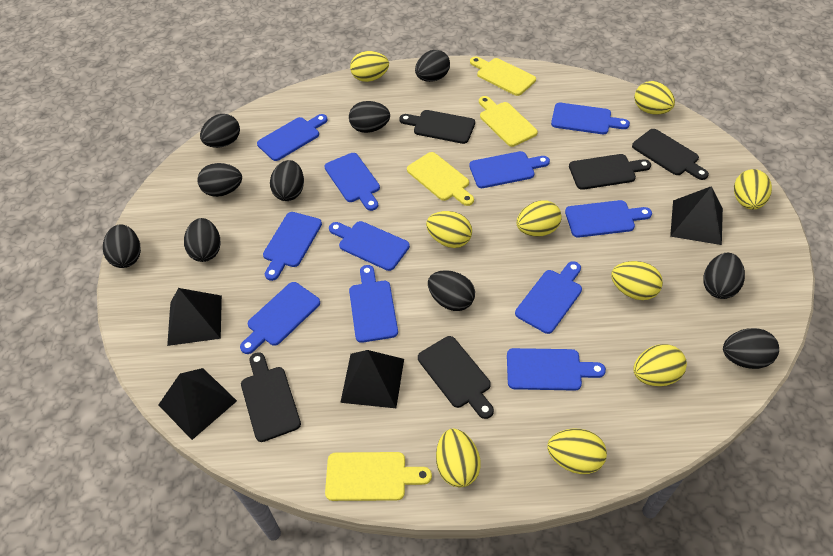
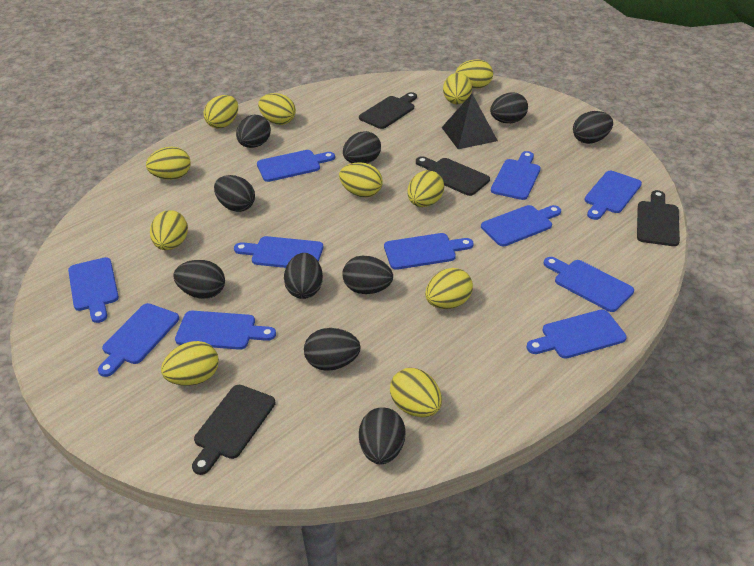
black cutting board: 5 -> 4
black pyramid: 4 -> 1
yellow cutting board: 4 -> 0
yellow egg: 9 -> 11

